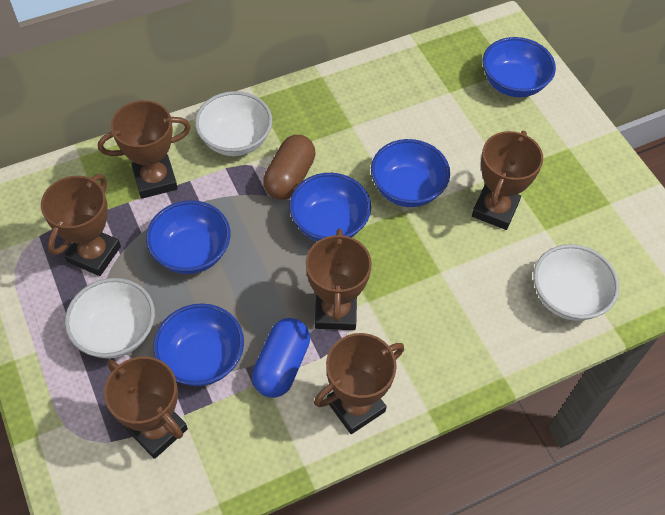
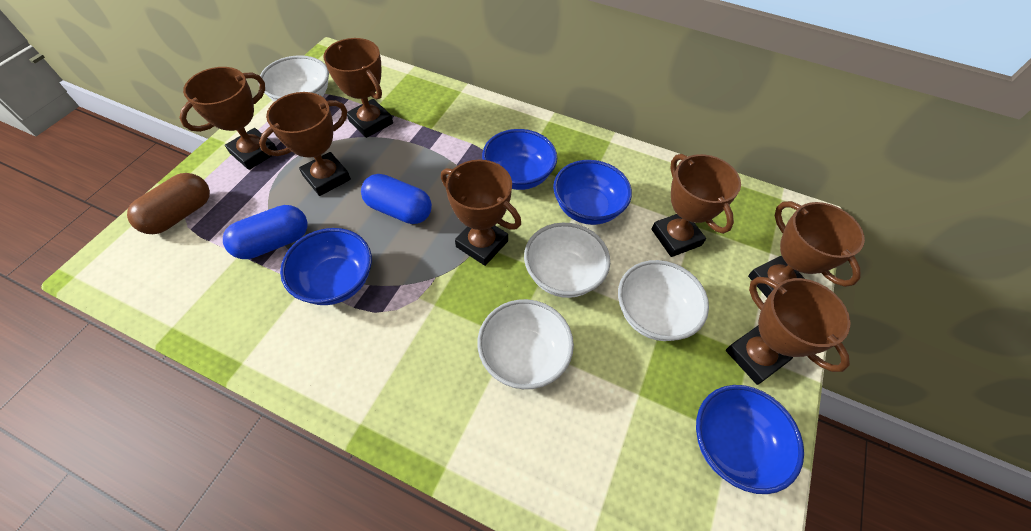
blue bowl: 5 -> 4
blue capsule: 1 -> 2
brown trophy: 6 -> 7
white bowl: 3 -> 4

